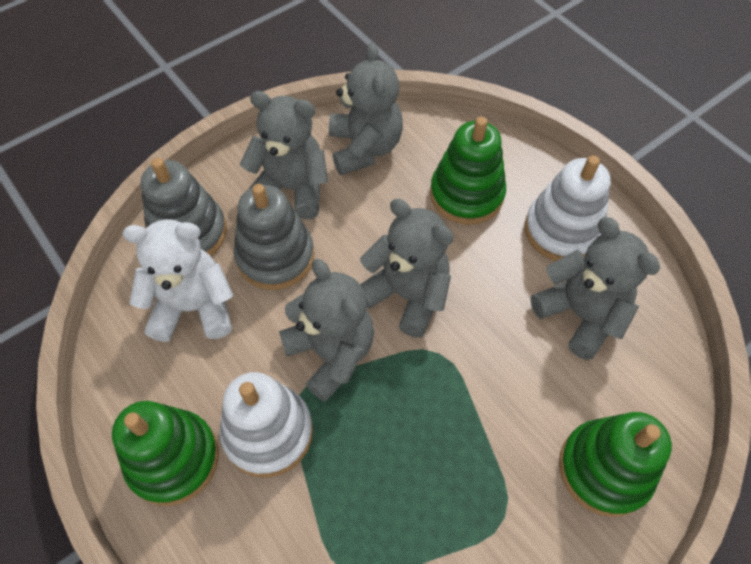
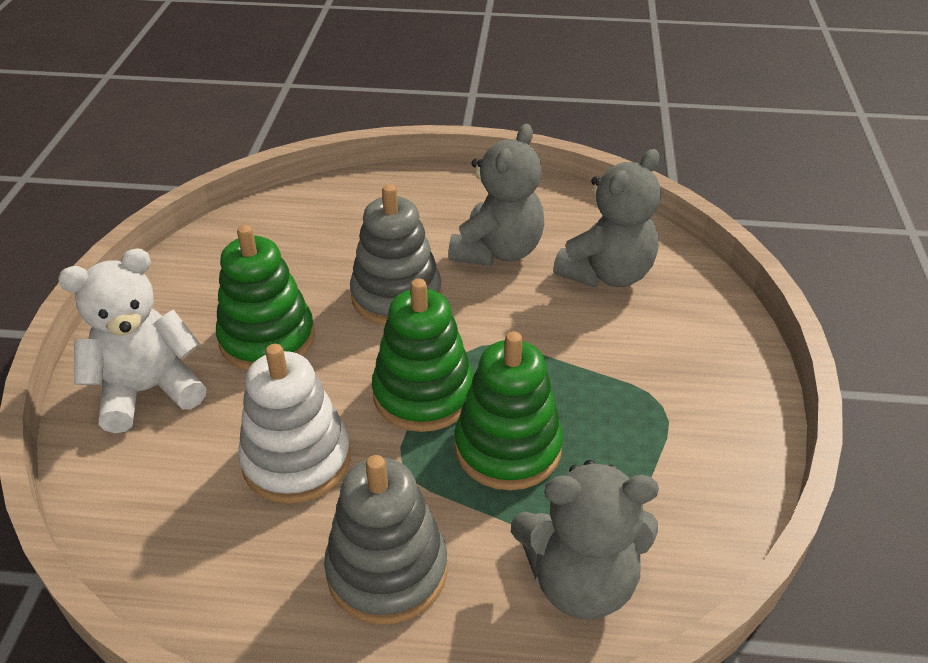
grey teddy bear: 5 -> 3
white stacking toy: 2 -> 1

